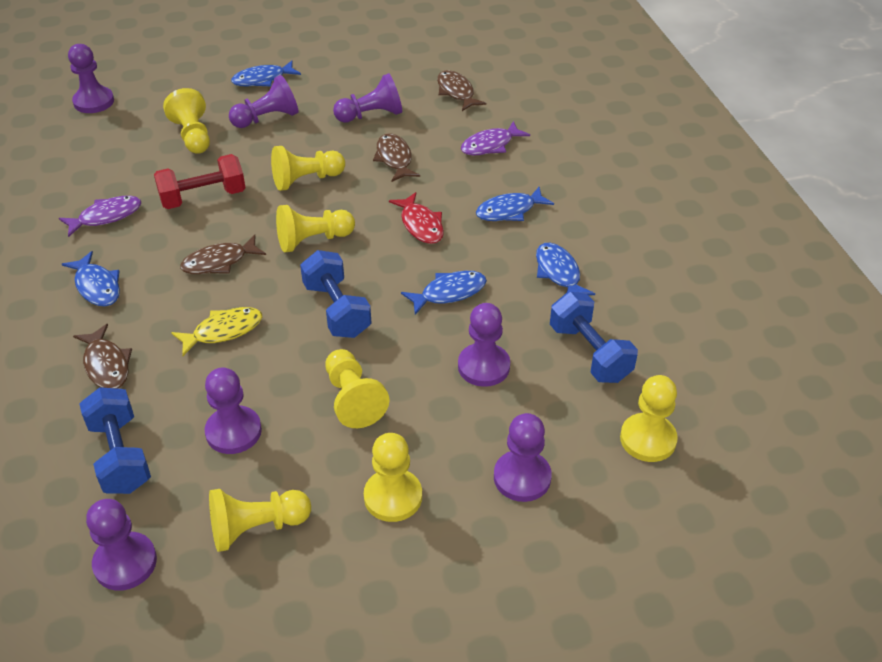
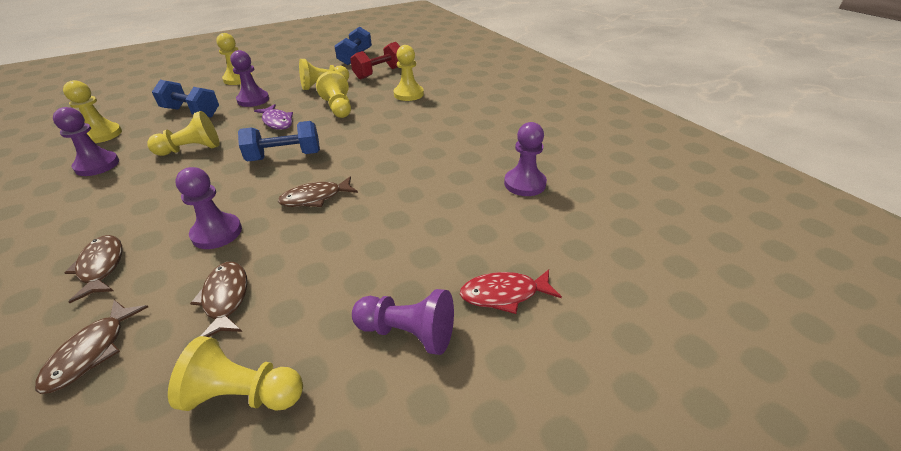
blue fish: 5 -> 0
purple fish: 2 -> 1
purple pawn: 7 -> 5
yellow fish: 1 -> 0

